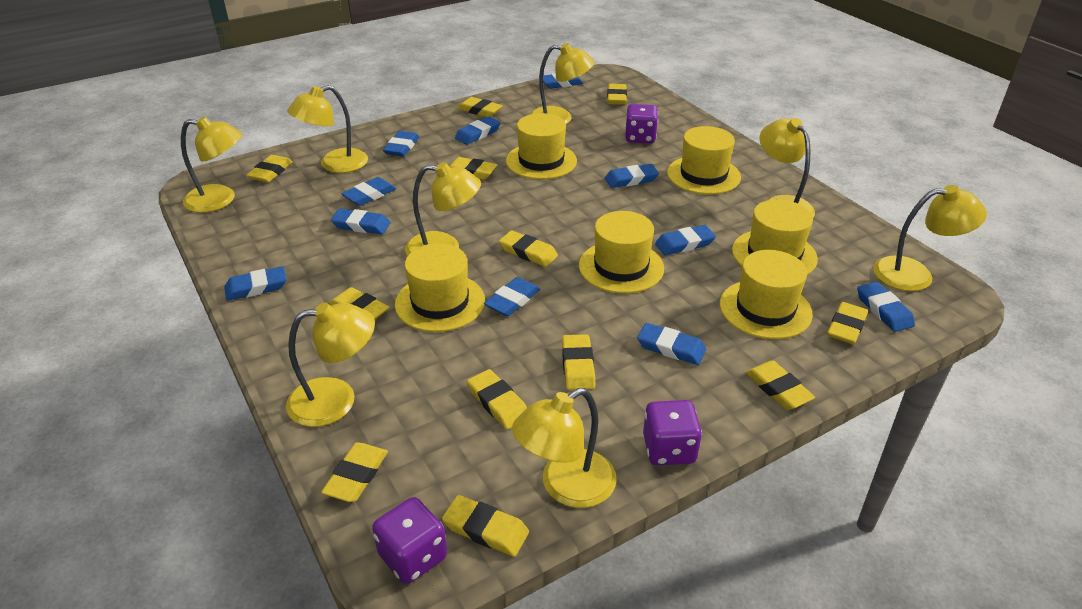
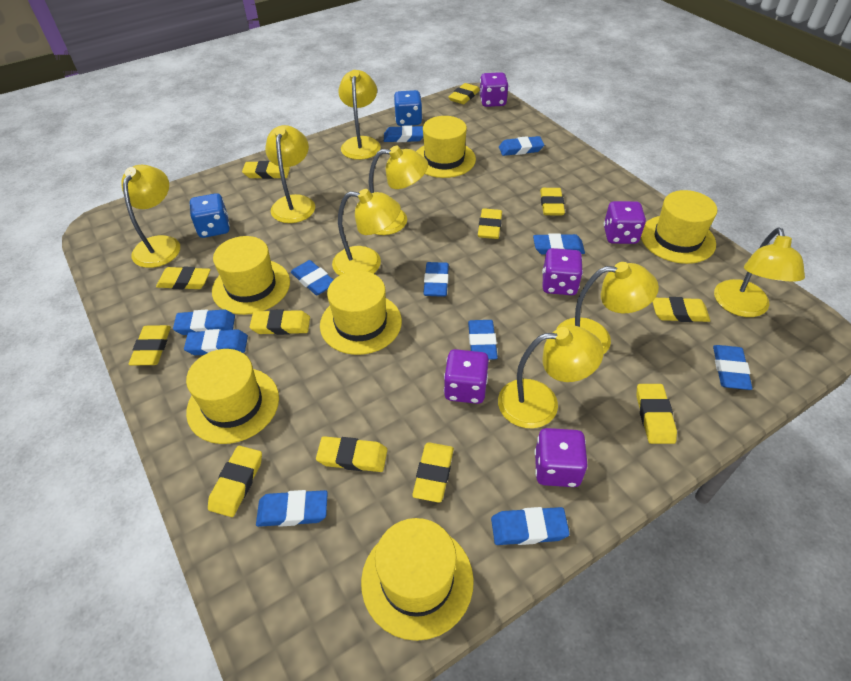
blue dice: 0 -> 2
purple dice: 3 -> 5

